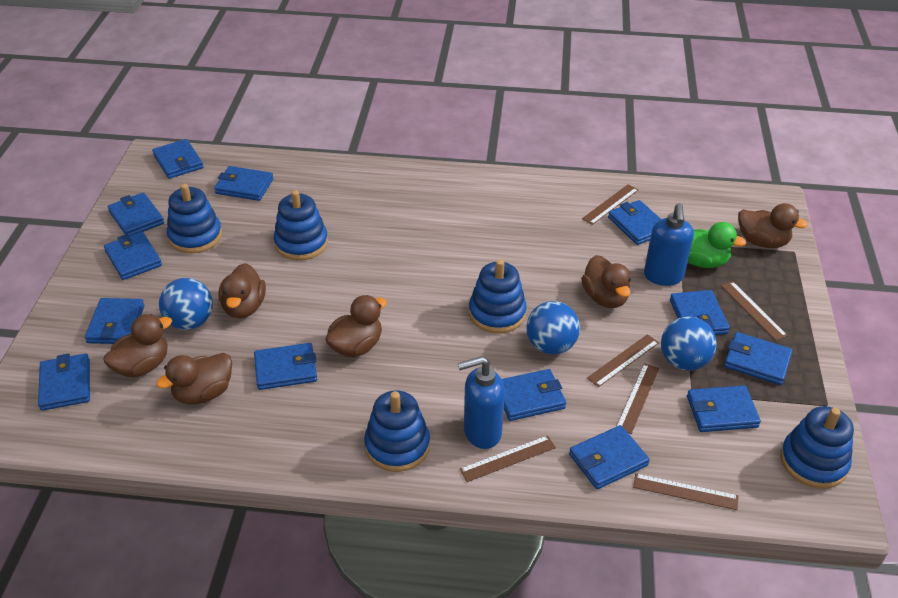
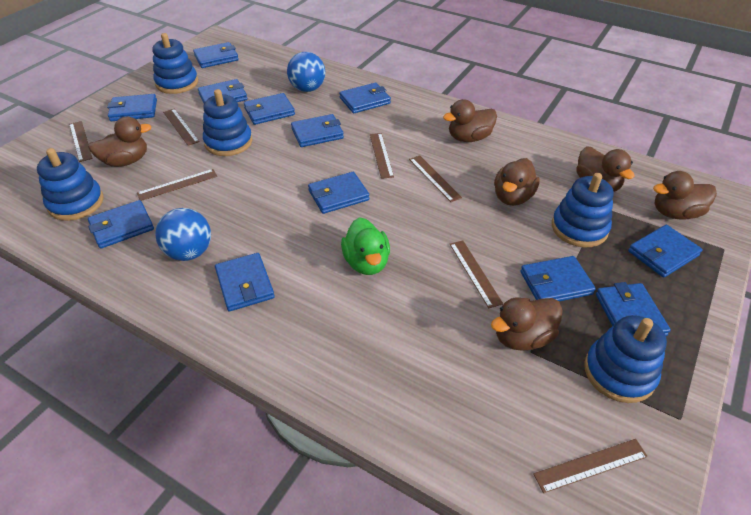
blue ball: 3 -> 2
blue soap dispenser: 2 -> 0
blue wallet: 13 -> 12
brown ruler: 6 -> 7

